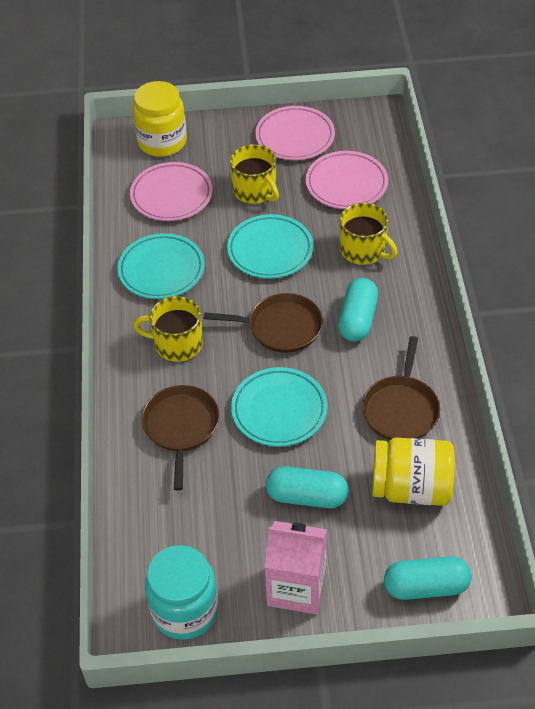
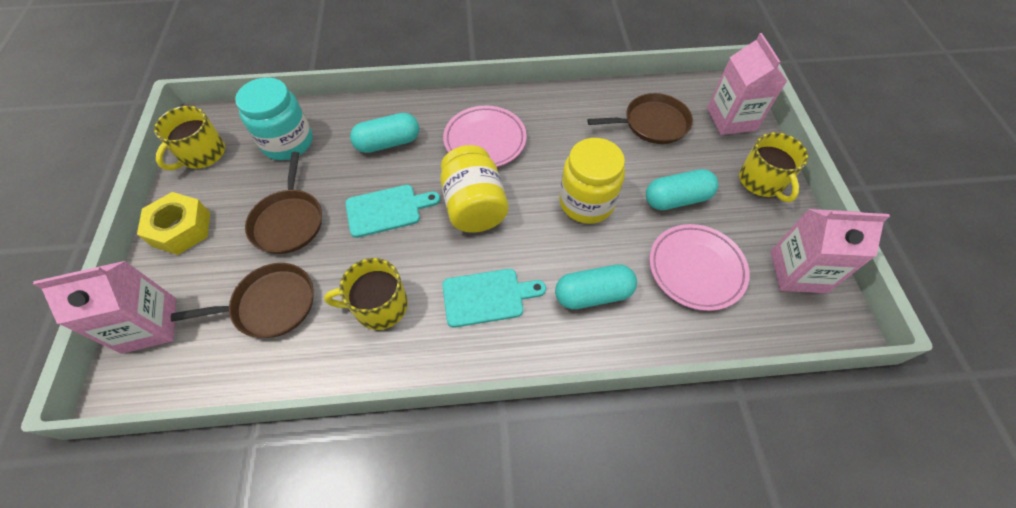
pink carton: 1 -> 3
pink plate: 3 -> 2
turquoise cutting board: 0 -> 2
turquoise plate: 3 -> 0
yellow nut: 0 -> 1

